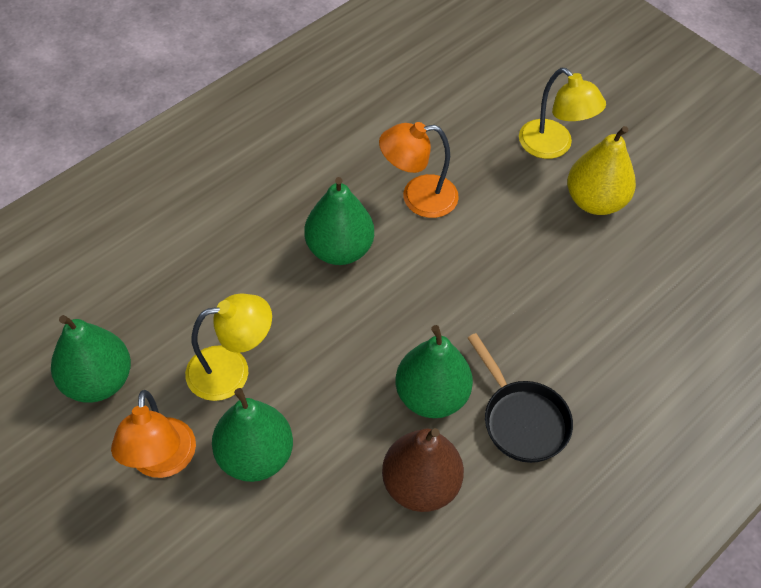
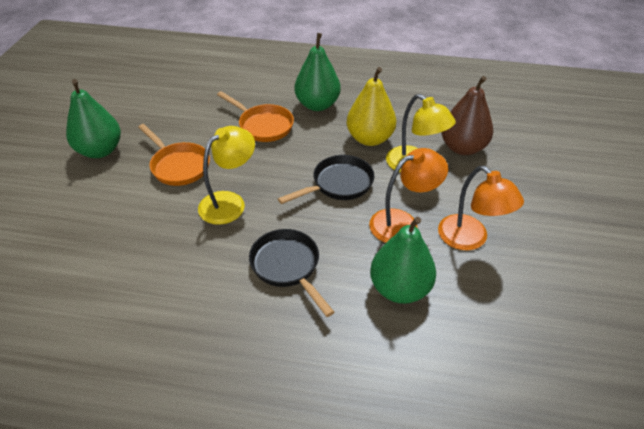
black pan: 1 -> 2
green pear: 4 -> 3
orange pan: 0 -> 2

